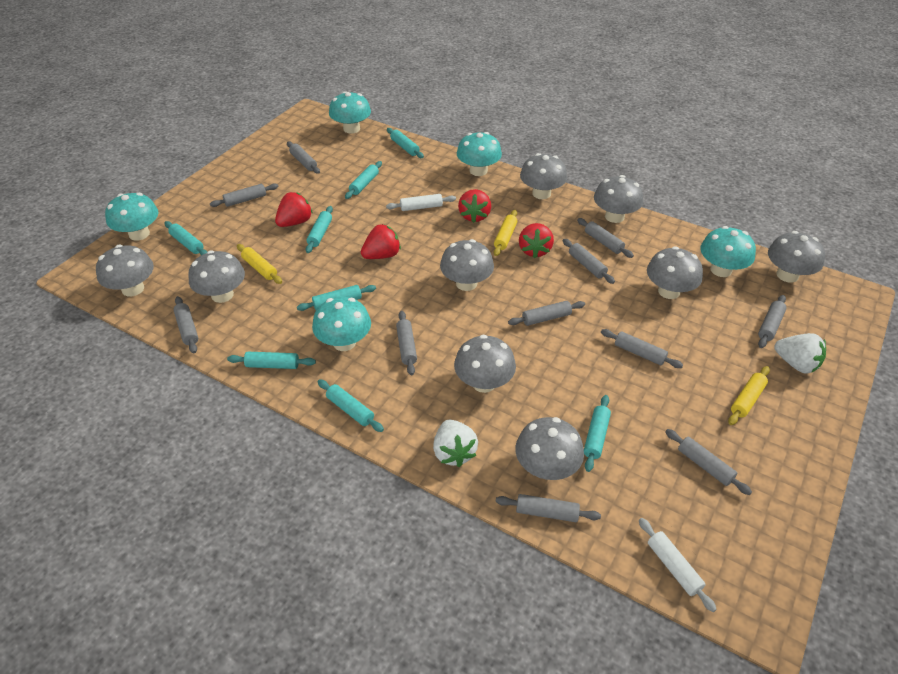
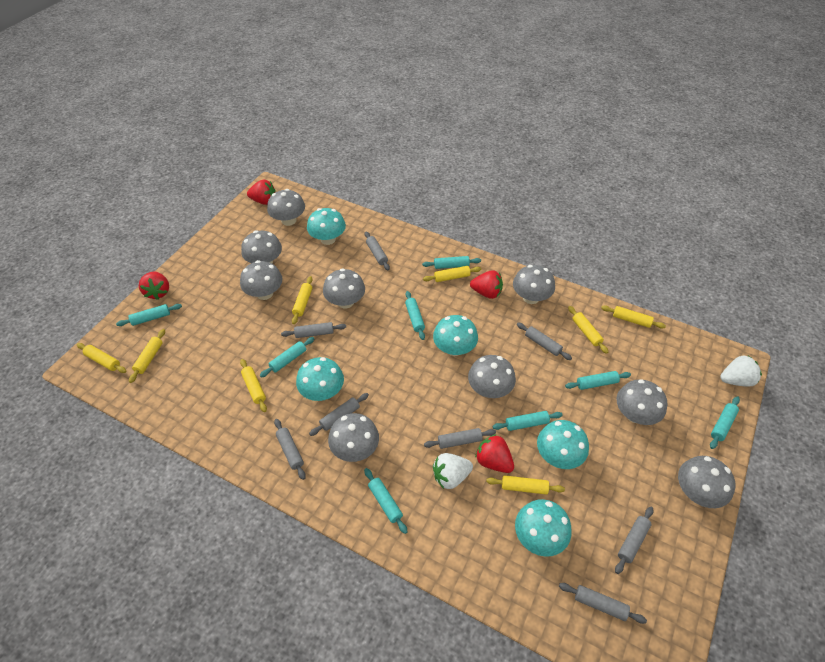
grey rolling pin: 11 -> 8
white rolling pin: 2 -> 0
yellow rolling pin: 3 -> 8

